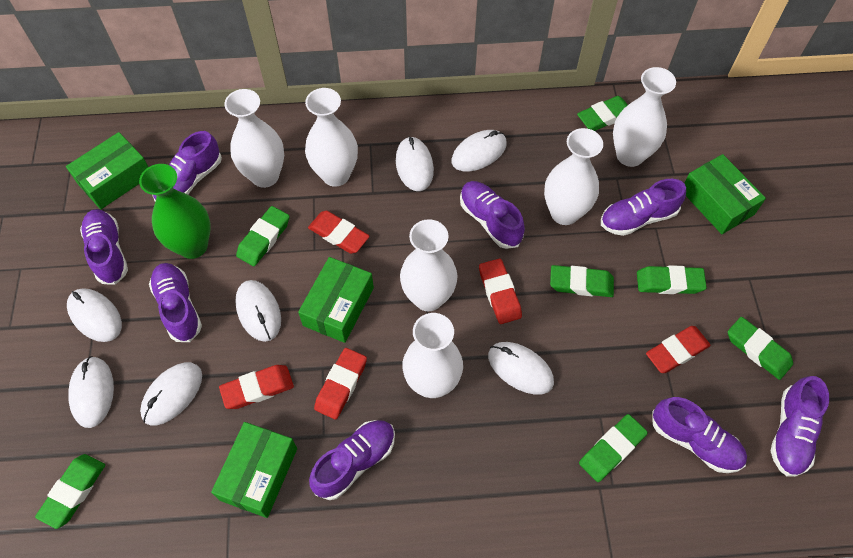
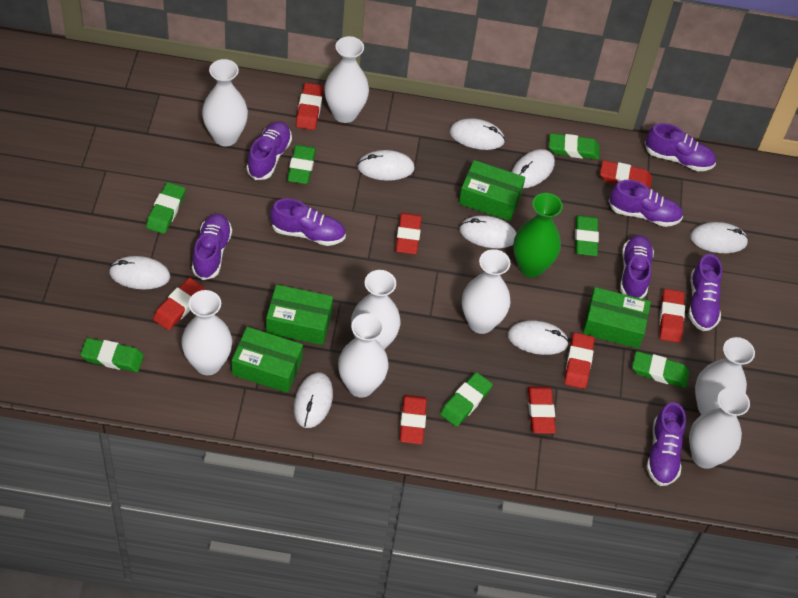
red eraser: 5 -> 8
white mouse: 7 -> 8
white vase: 6 -> 8

